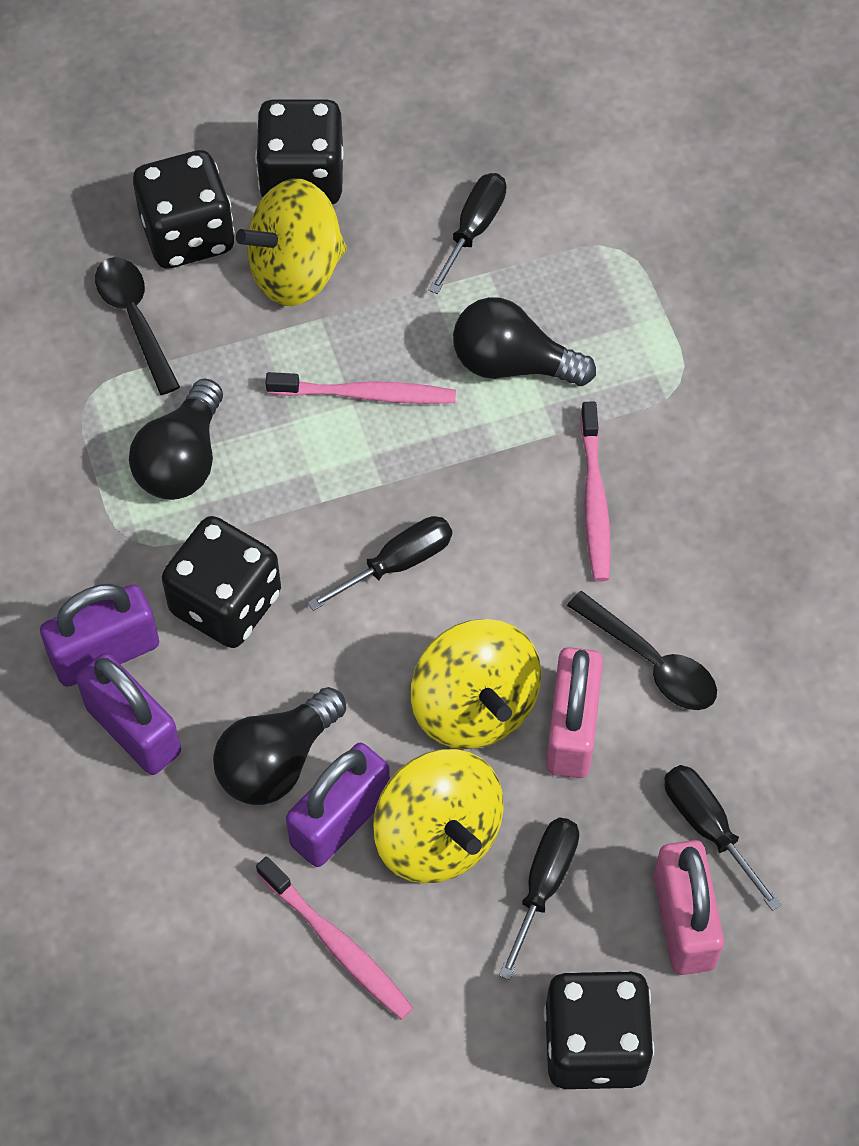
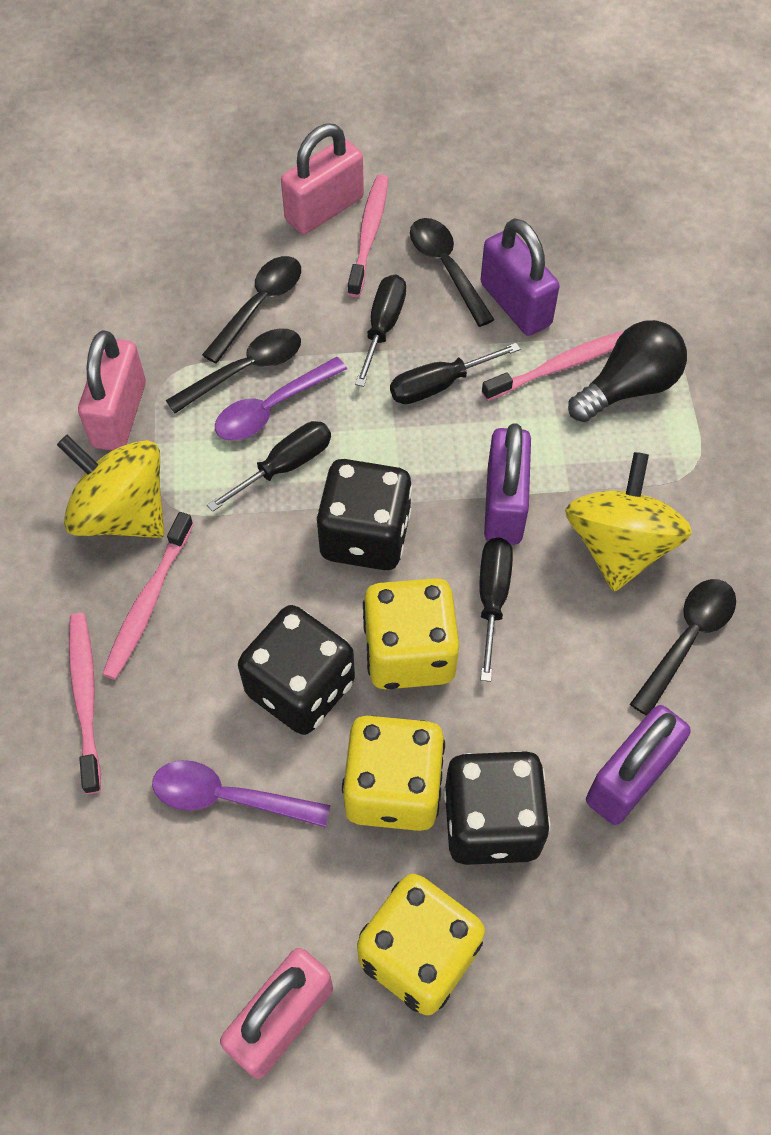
black dice: 4 -> 3
black light bulb: 3 -> 1
black spoon: 2 -> 4
pink padlock: 2 -> 3
pink toothbrush: 3 -> 4
purple spoon: 0 -> 2
yellow dice: 0 -> 3
yellow spinning top: 3 -> 2

